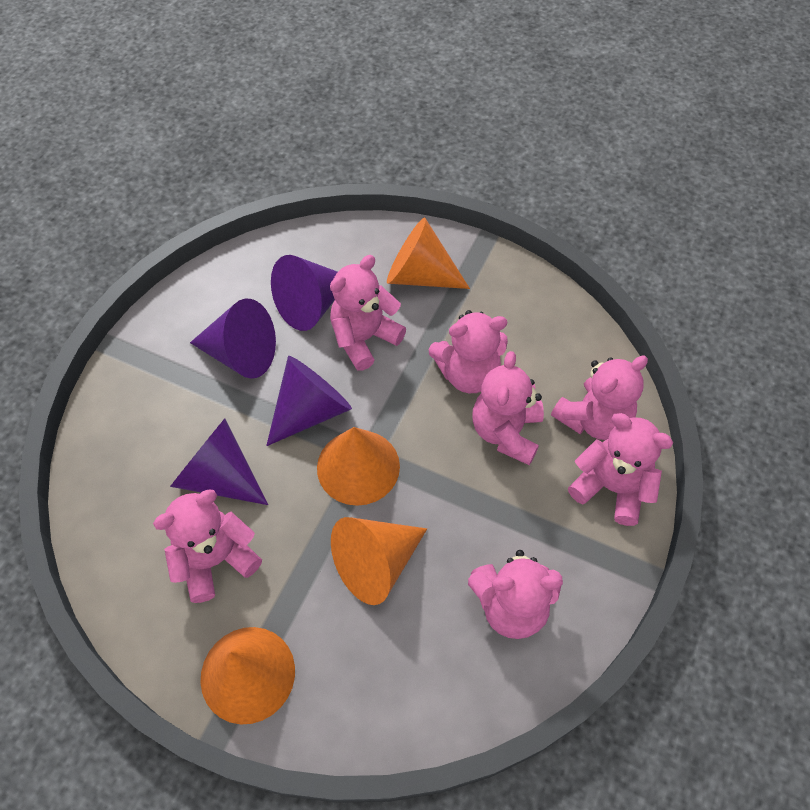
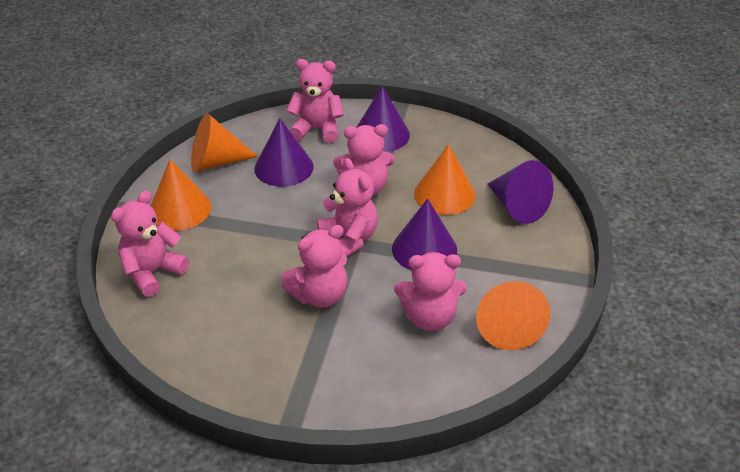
pink teddy bear: 7 -> 6

